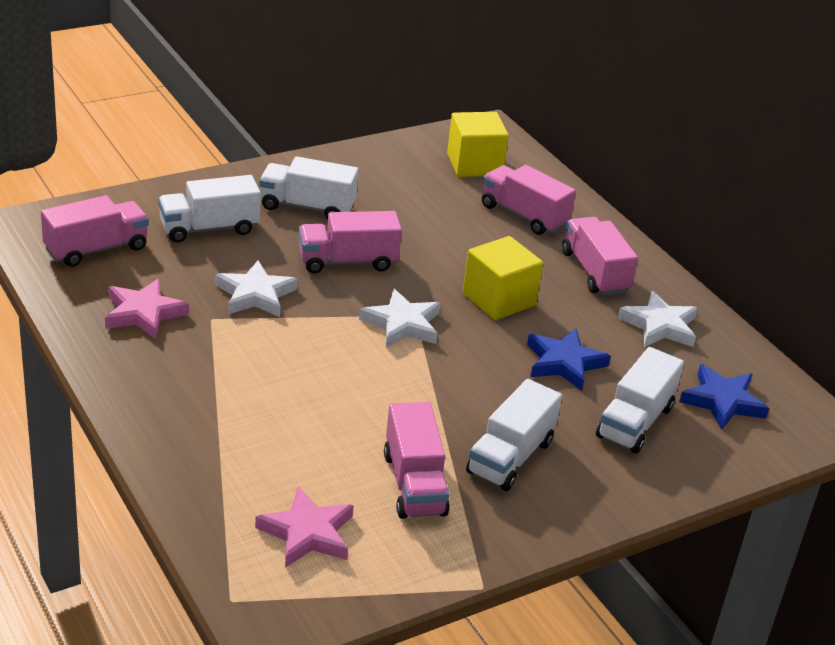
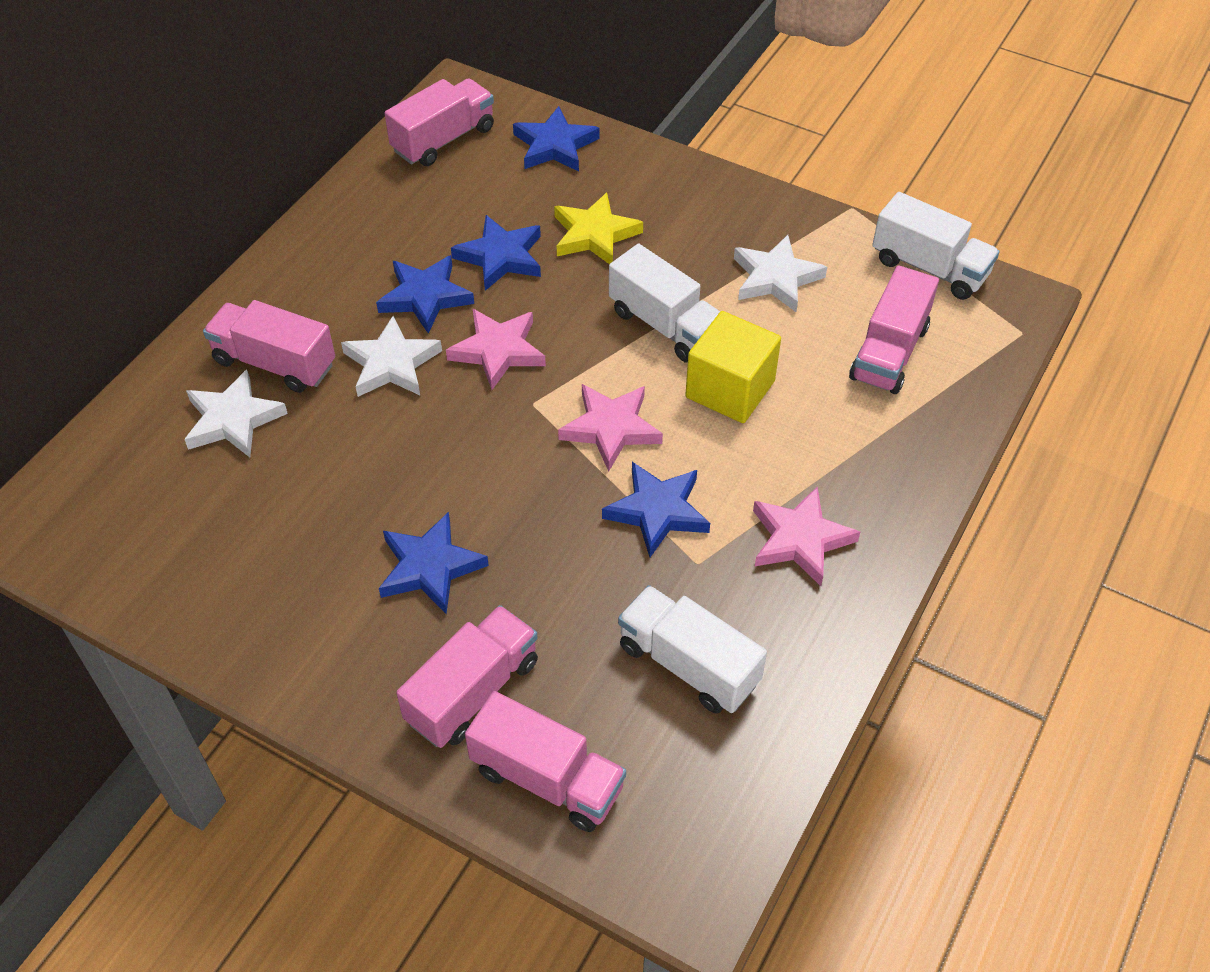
blue star: 2 -> 5
pink star: 2 -> 3
white truck: 4 -> 3
yellow cube: 2 -> 1
yellow star: 0 -> 1

